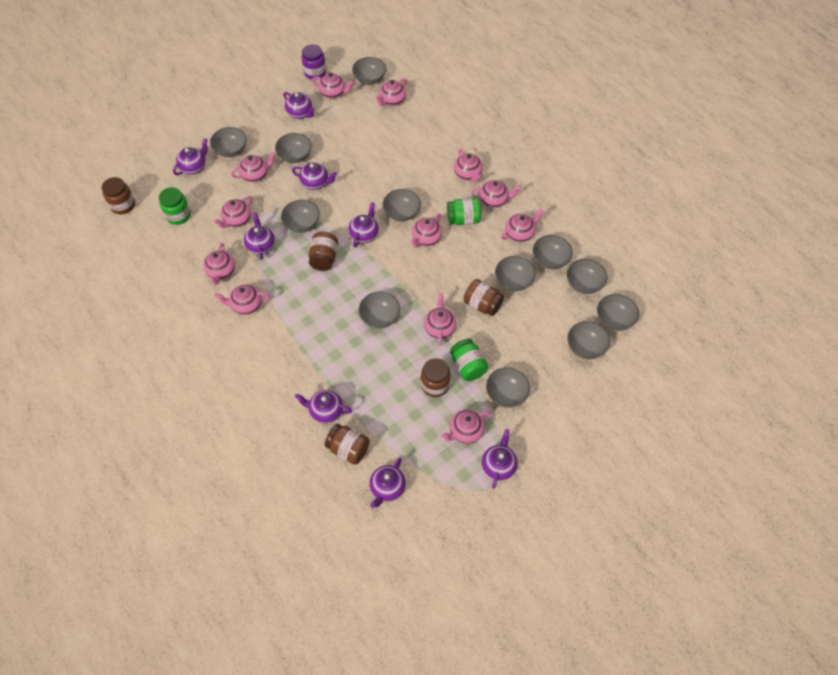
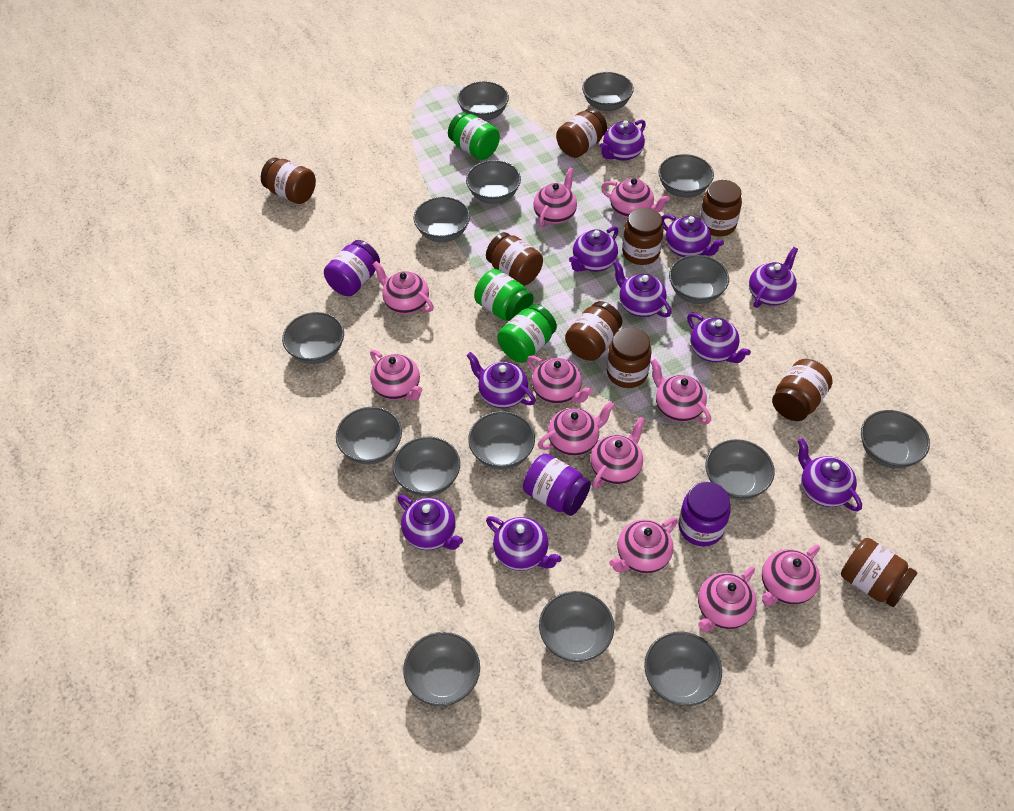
brown jar: 5 -> 9
grey bowl: 12 -> 15
pink teapot: 12 -> 11
purple jar: 1 -> 3
purple teapot: 8 -> 10

